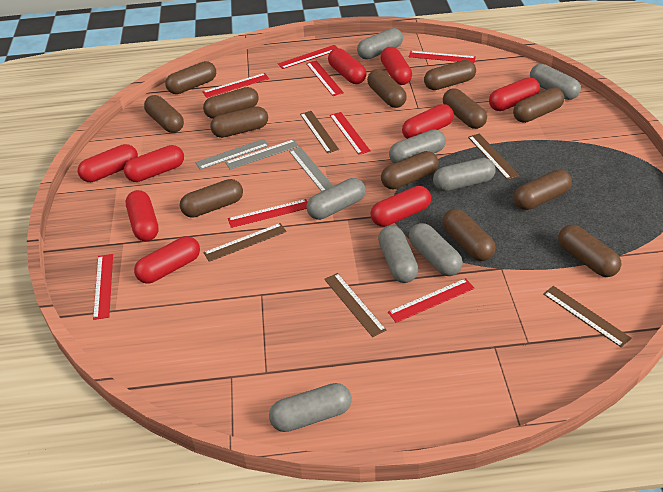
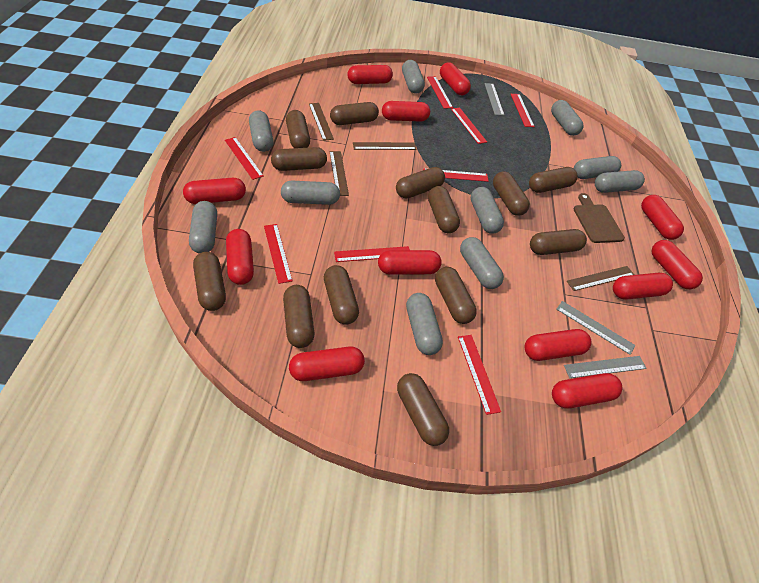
brown cutting board: 0 -> 1
brown ruler: 5 -> 4
grey capsule: 8 -> 10
red capsule: 9 -> 12

